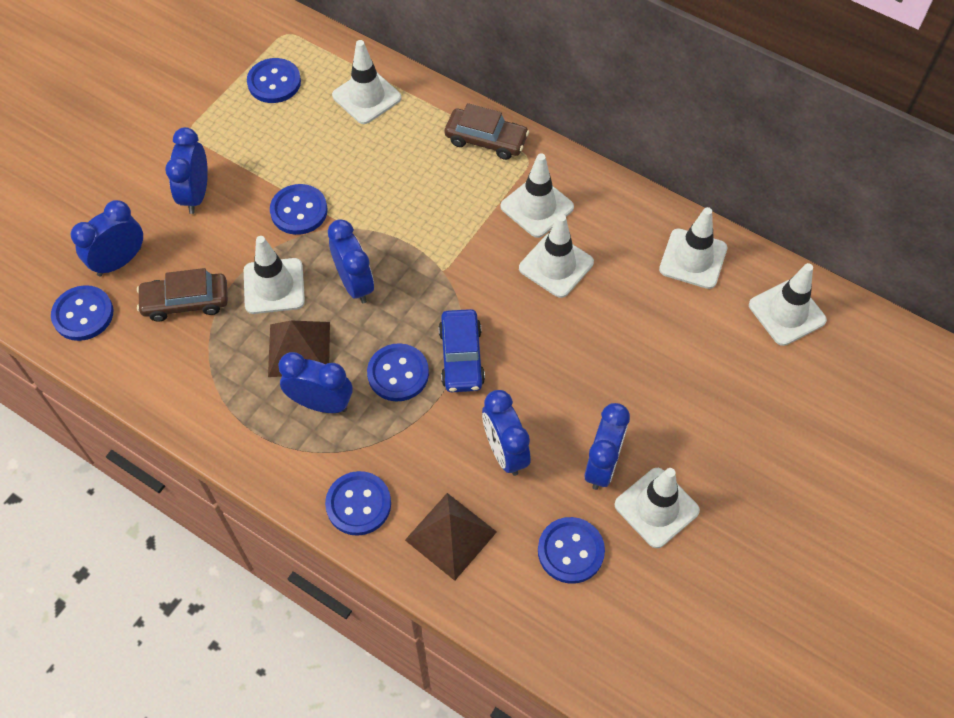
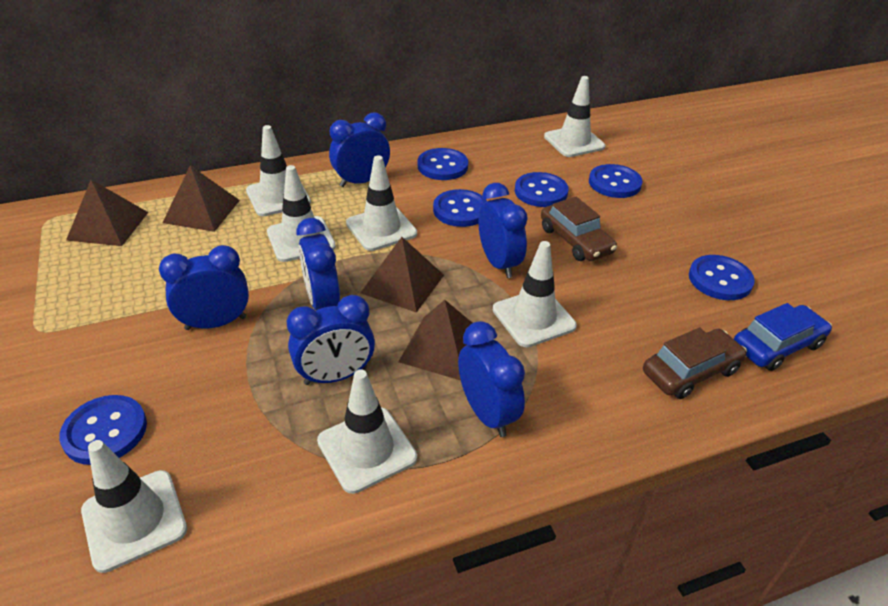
brown pyramid: 2 -> 4

